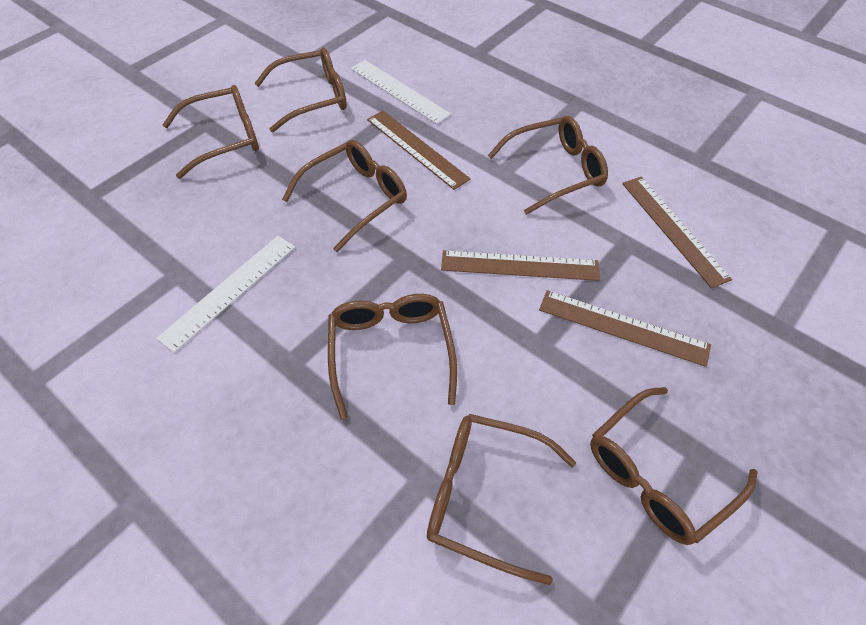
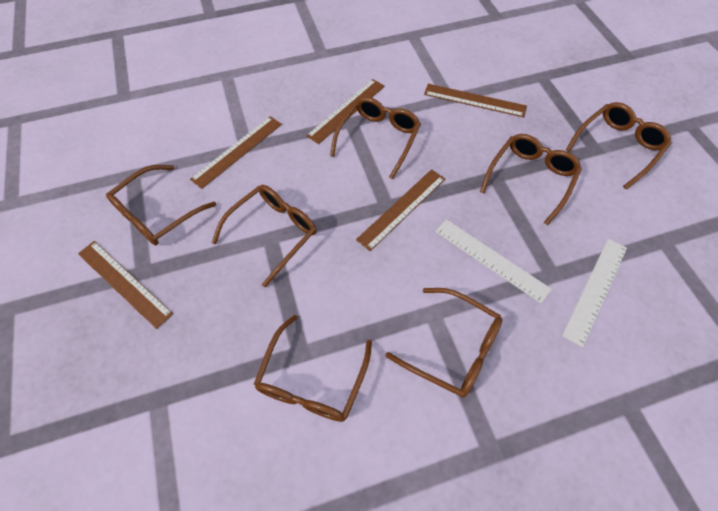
brown ruler: 4 -> 5

